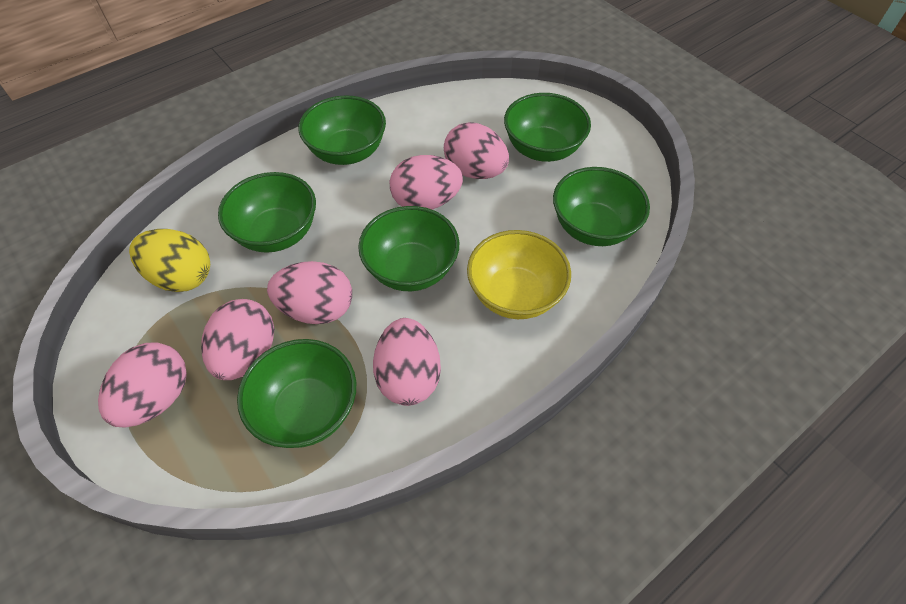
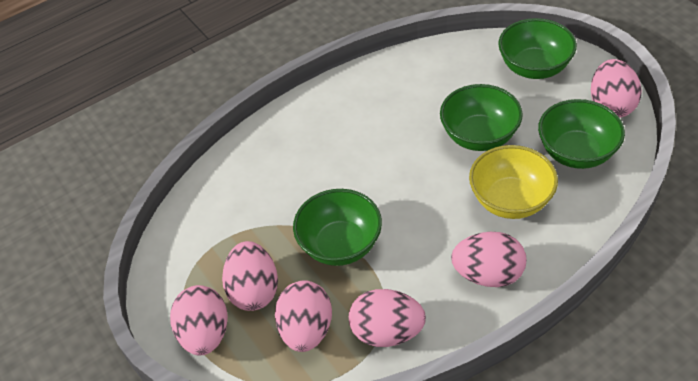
green bowl: 6 -> 4
yellow egg: 1 -> 0

